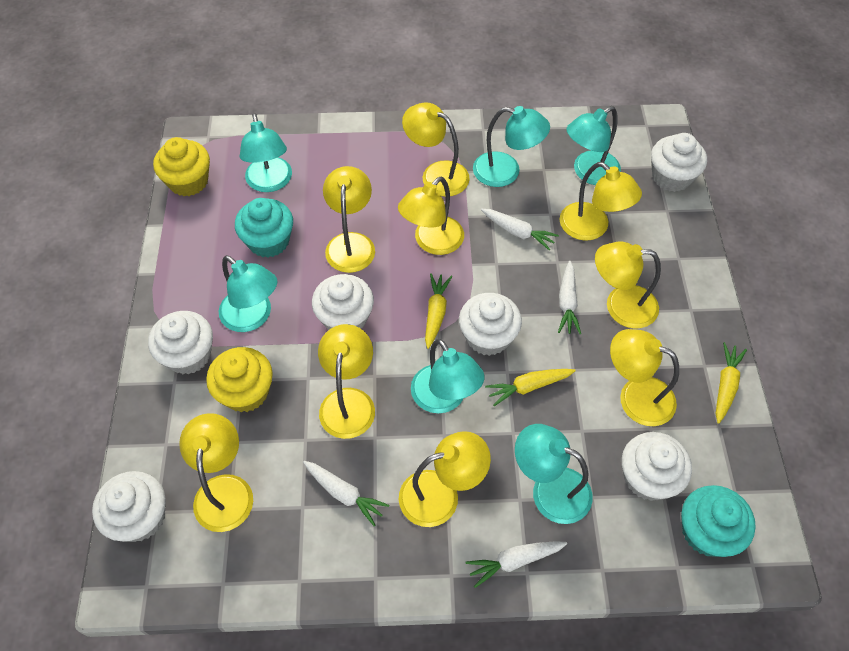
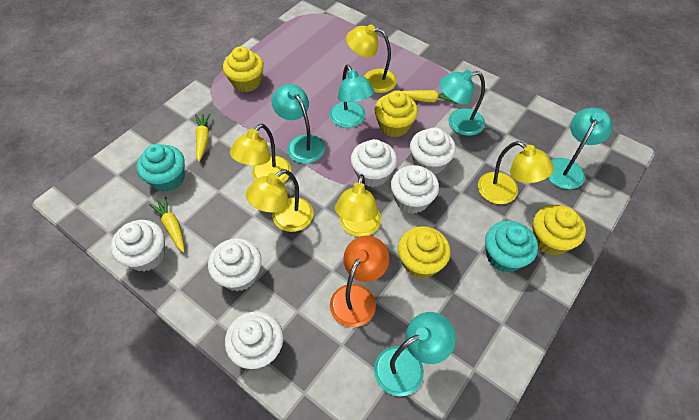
orange lamp: 0 -> 1
turquoise lamp: 6 -> 5
white carrot: 4 -> 0
yellow cupcake: 2 -> 4
yellow lamp: 9 -> 5

